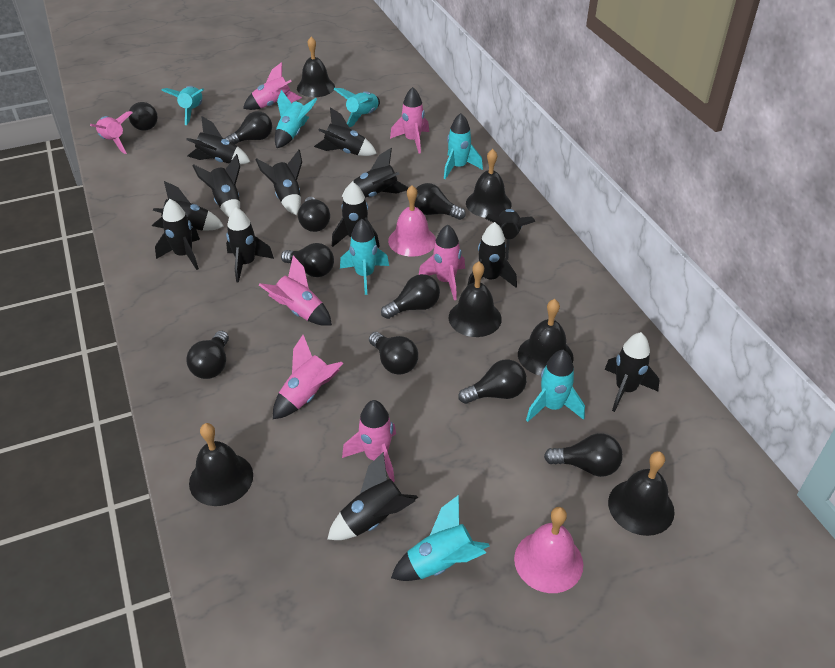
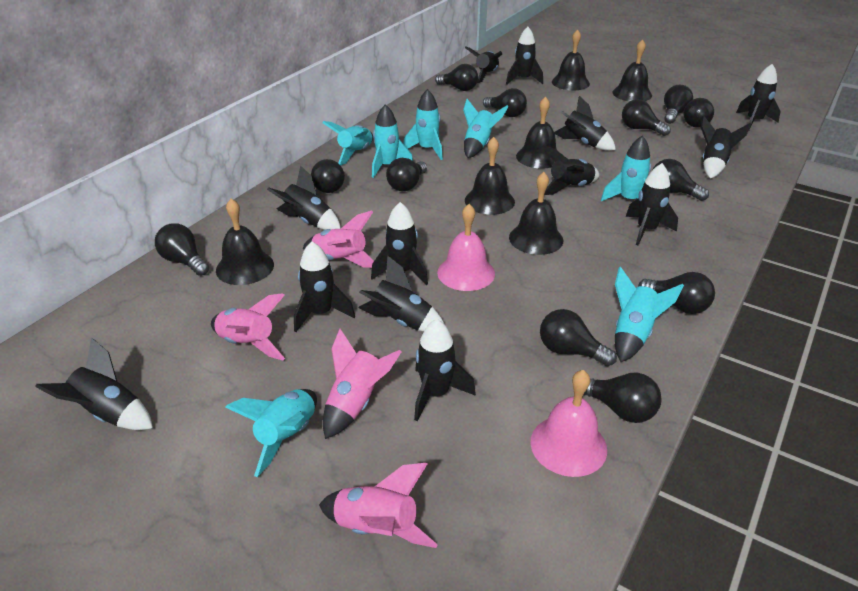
black light bulb: 10 -> 12
pink rocket: 7 -> 4

